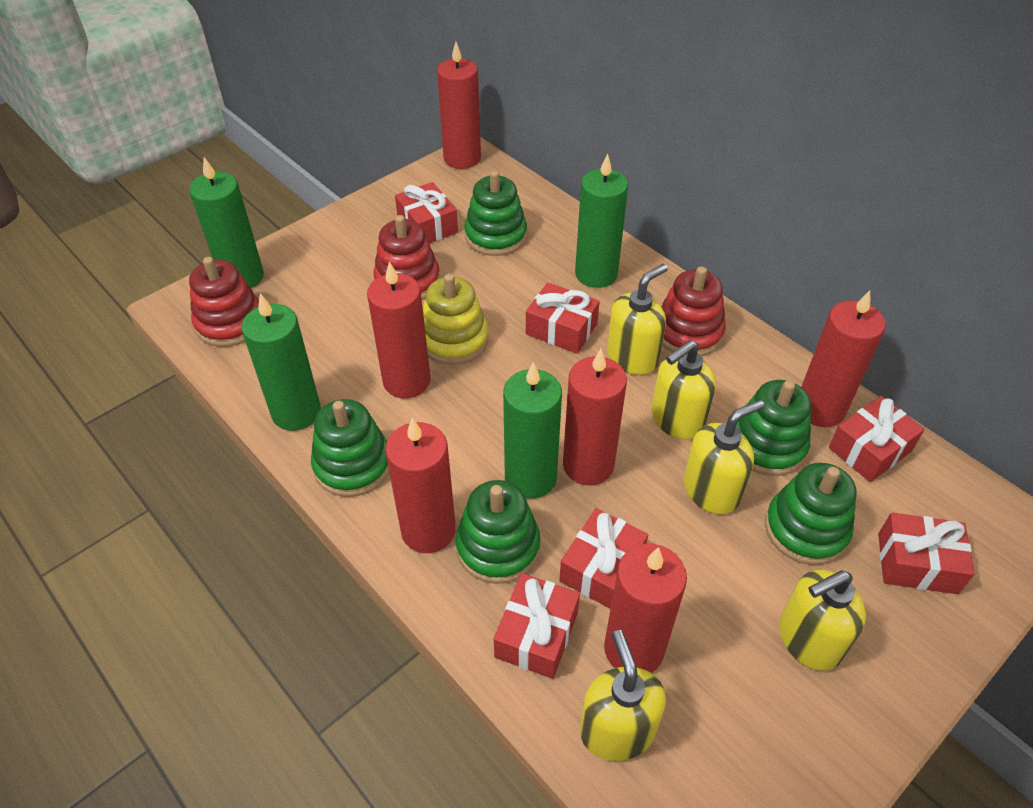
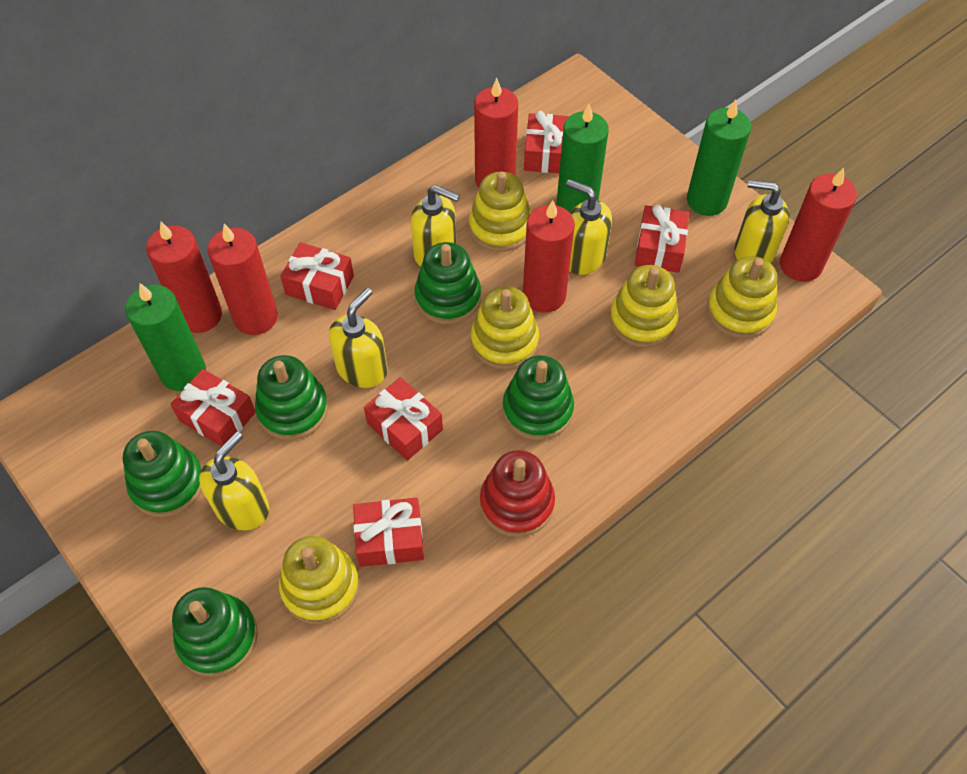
green candle: 4 -> 3
red candle: 6 -> 5
red stacking toy: 3 -> 1
yellow stacking toy: 1 -> 5

